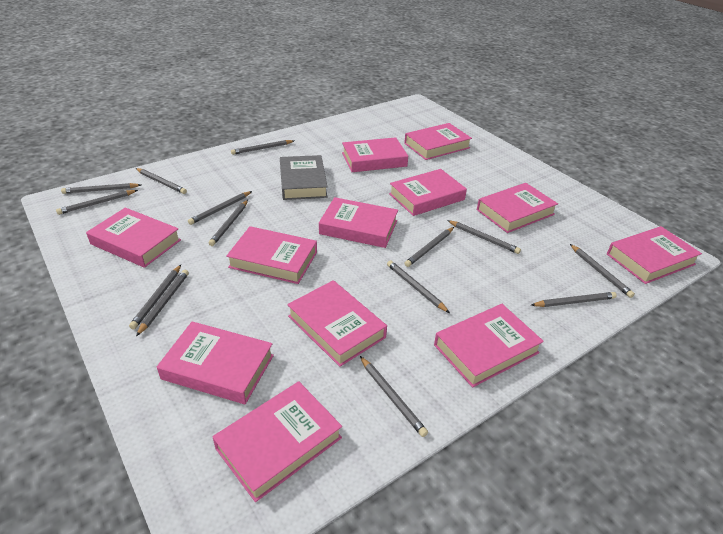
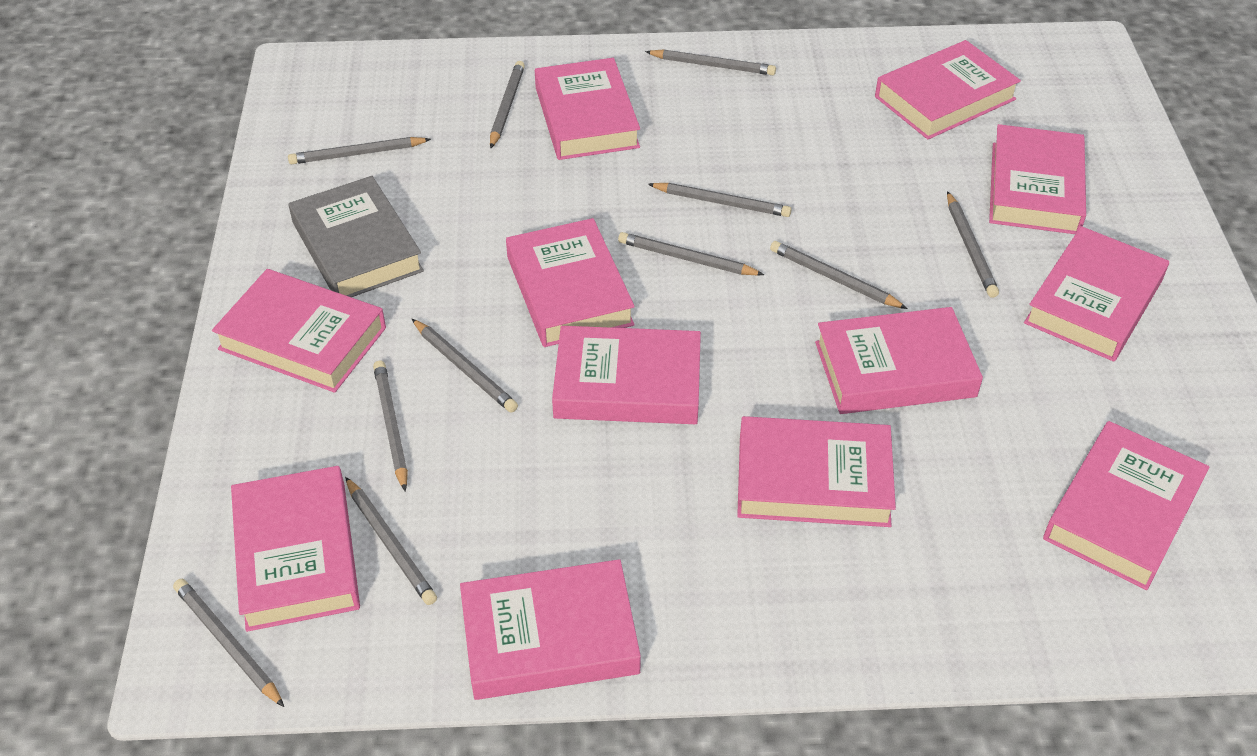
grey pencil: 14 -> 11

